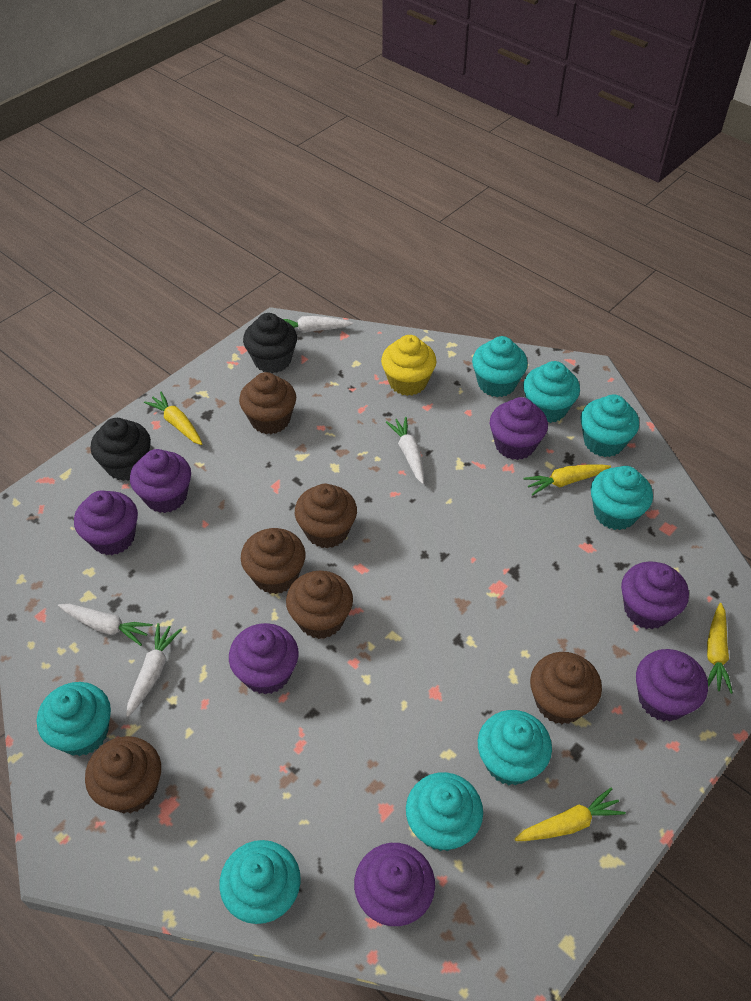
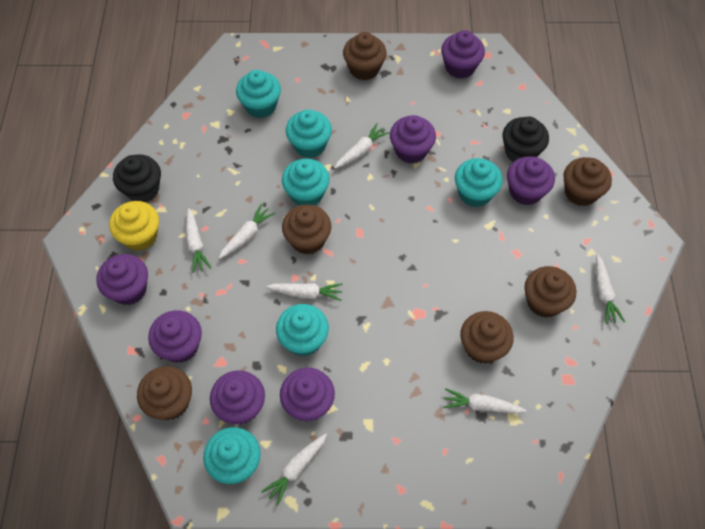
turquoise cupcake: 8 -> 6
white carrot: 4 -> 7
yellow carrot: 4 -> 0

